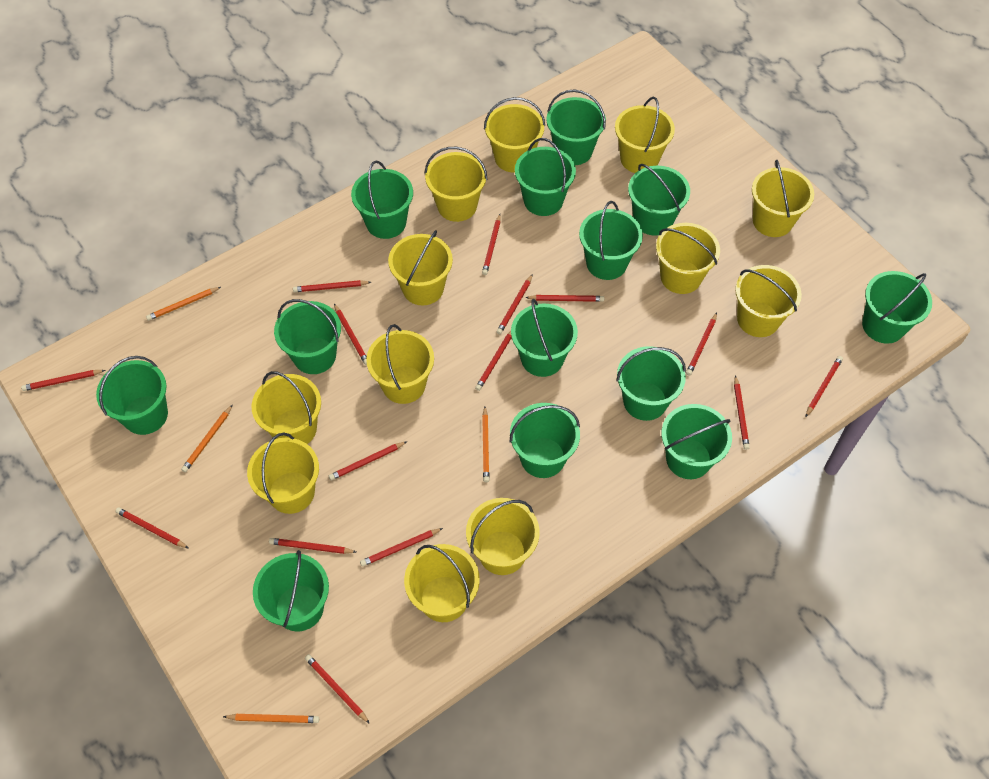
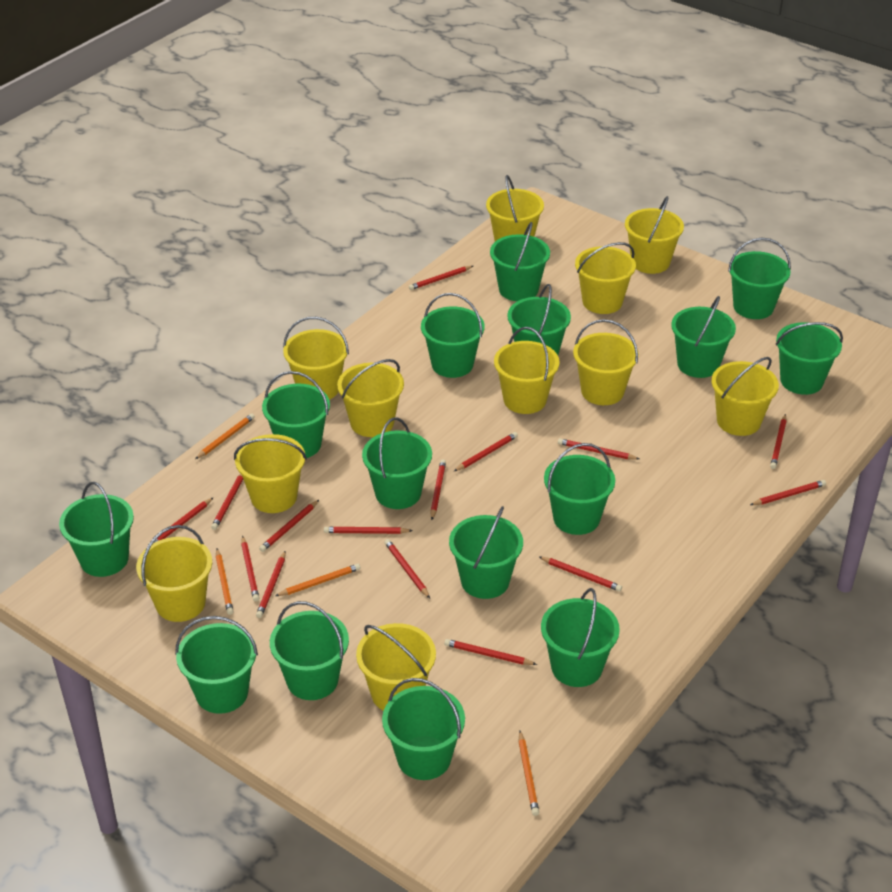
green bucket: 13 -> 15
yellow bucket: 12 -> 11

